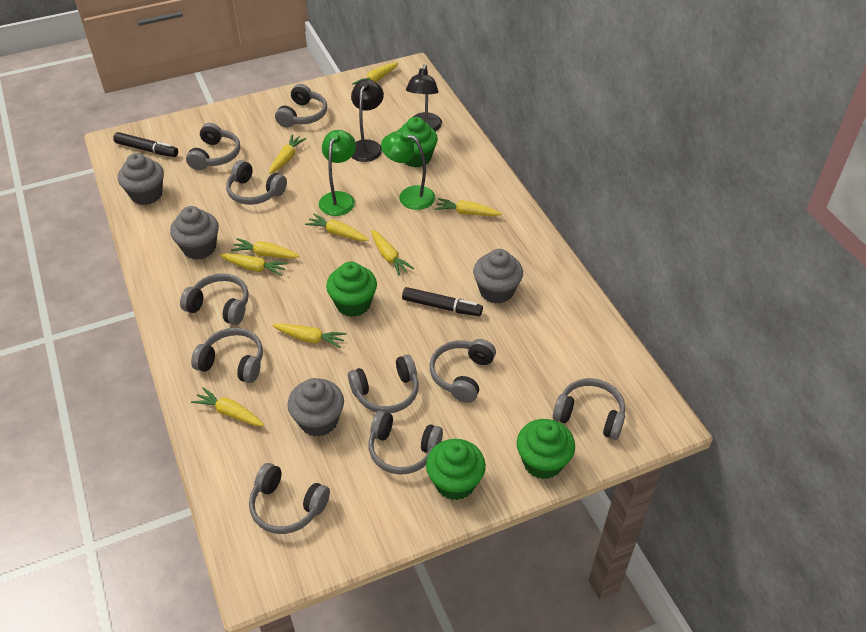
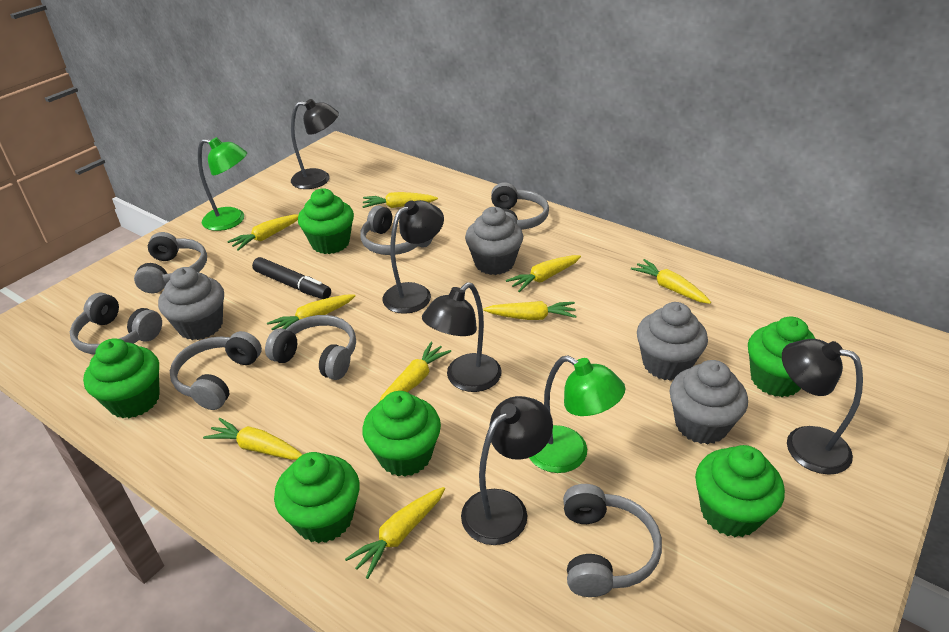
black lamp: 2 -> 5
black marker: 2 -> 1
green cupcake: 4 -> 6
grey headphones: 10 -> 7

